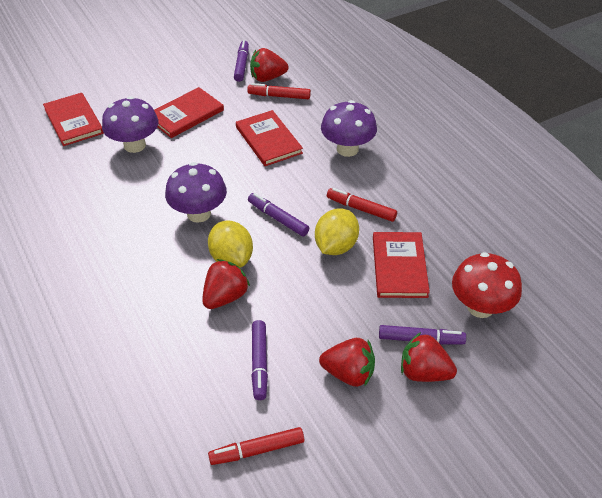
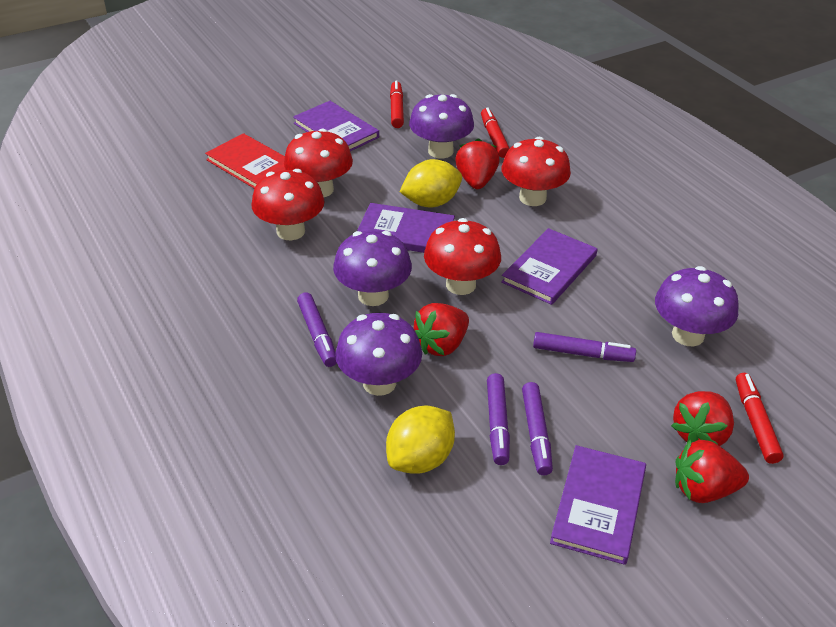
purple book: 0 -> 4
purple mushroom: 3 -> 4
red book: 4 -> 1
red mushroom: 1 -> 4

